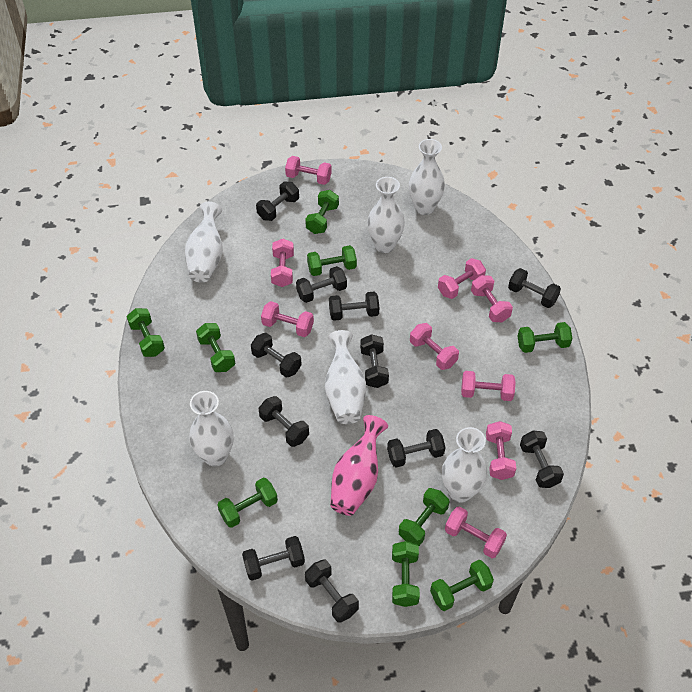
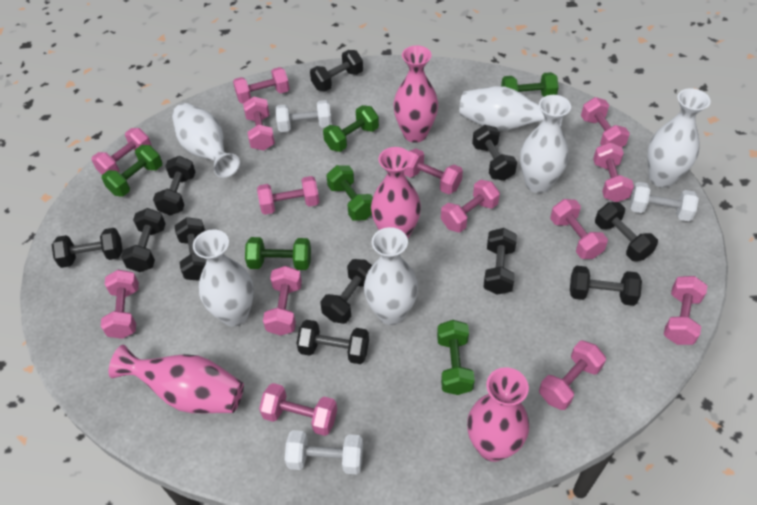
green dumbbell: 9 -> 6
pink dumbbell: 9 -> 14
pink vase: 1 -> 4
white dumbbell: 0 -> 3

